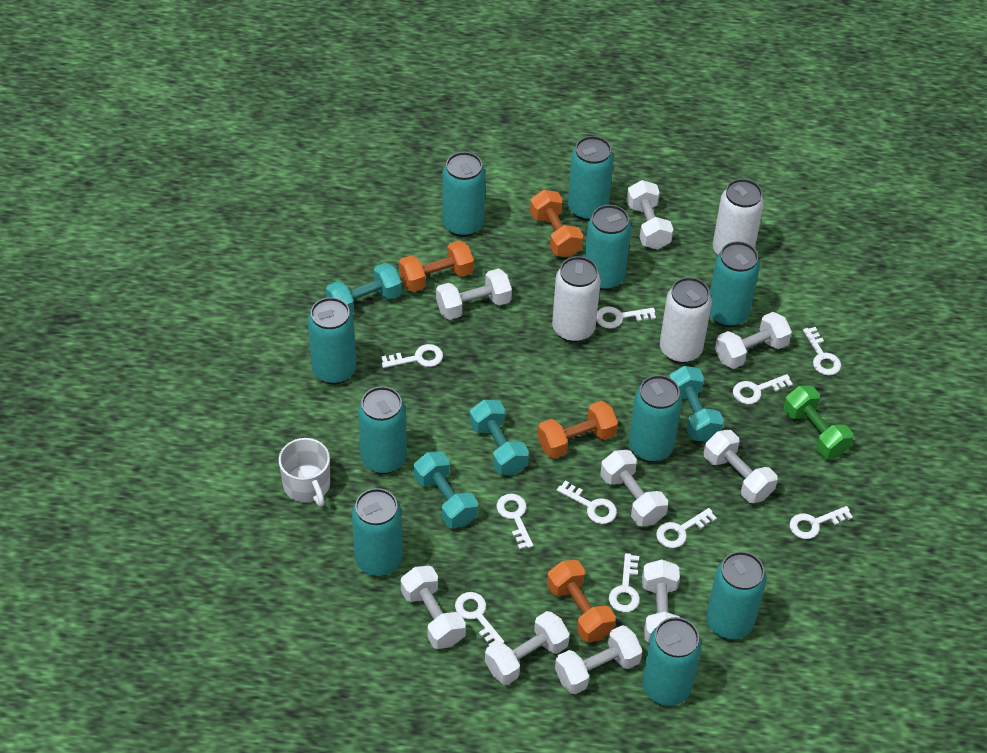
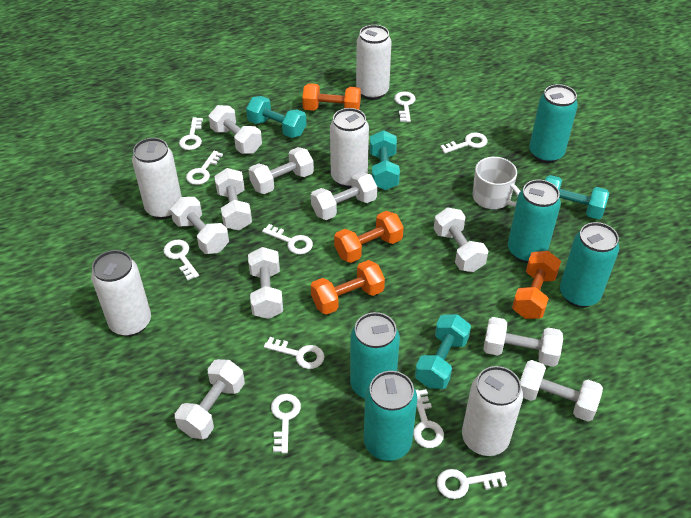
green dumbbell: 1 -> 0
turquoise can: 10 -> 5
white can: 3 -> 5
white dumbbell: 9 -> 10

